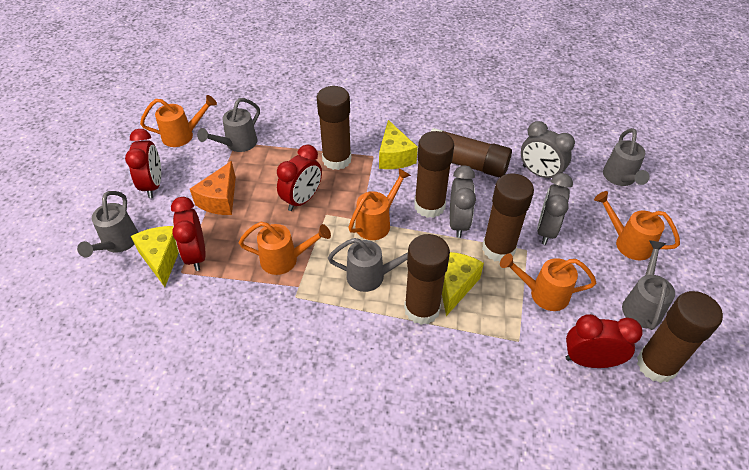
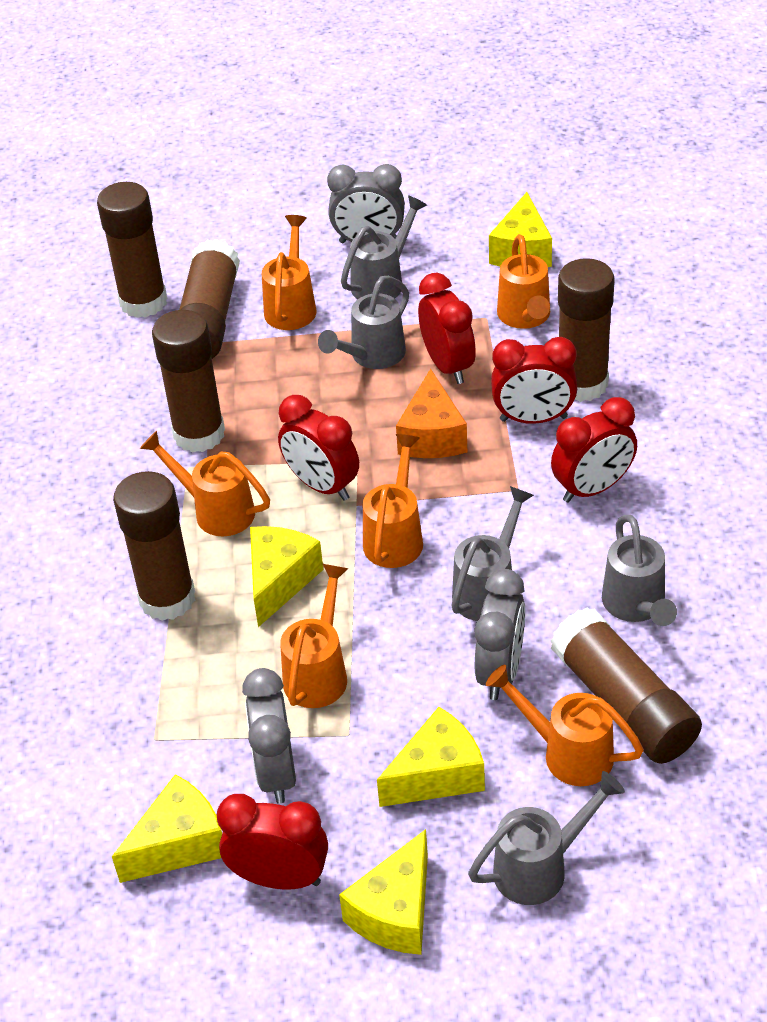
orange watering can: 5 -> 6
red clock: 4 -> 5
yellow cheese: 3 -> 5

